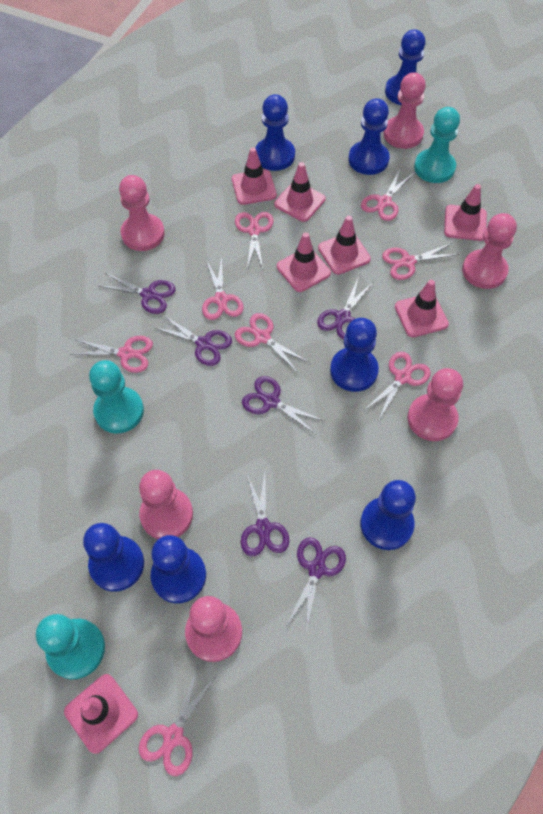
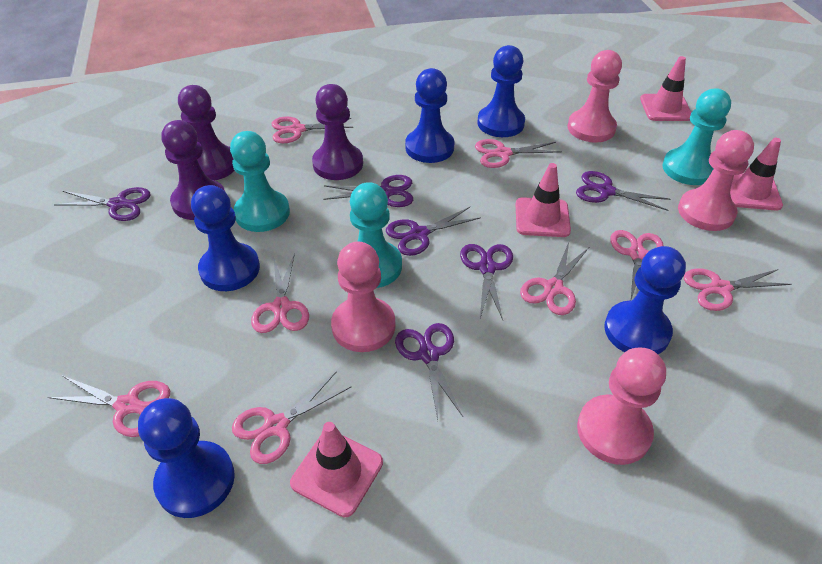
blue pawn: 7 -> 5
pink pawn: 6 -> 4
pink traffic cone: 7 -> 4
purple pawn: 0 -> 3

